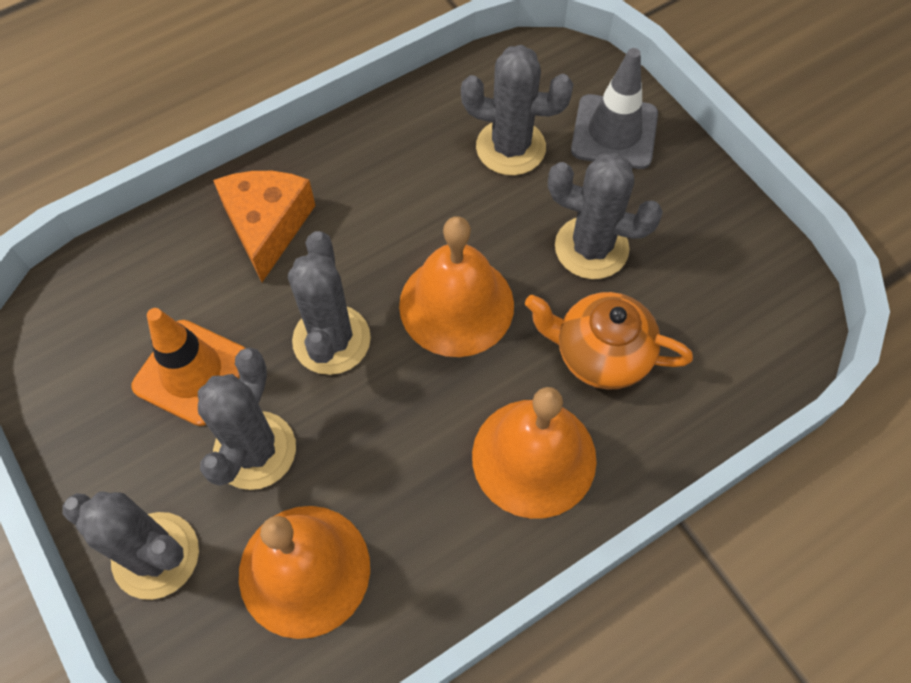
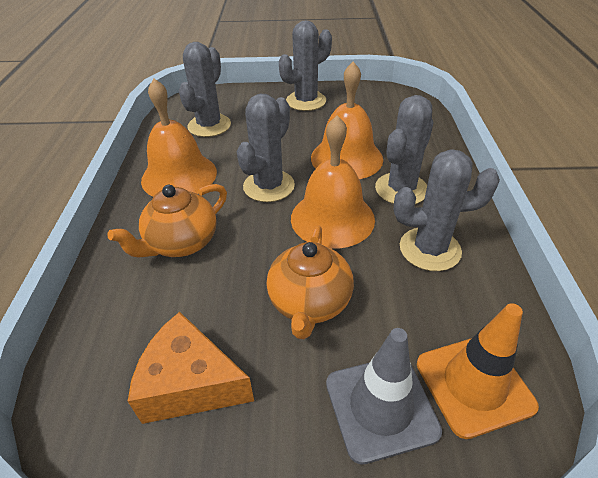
orange teapot: 1 -> 2

